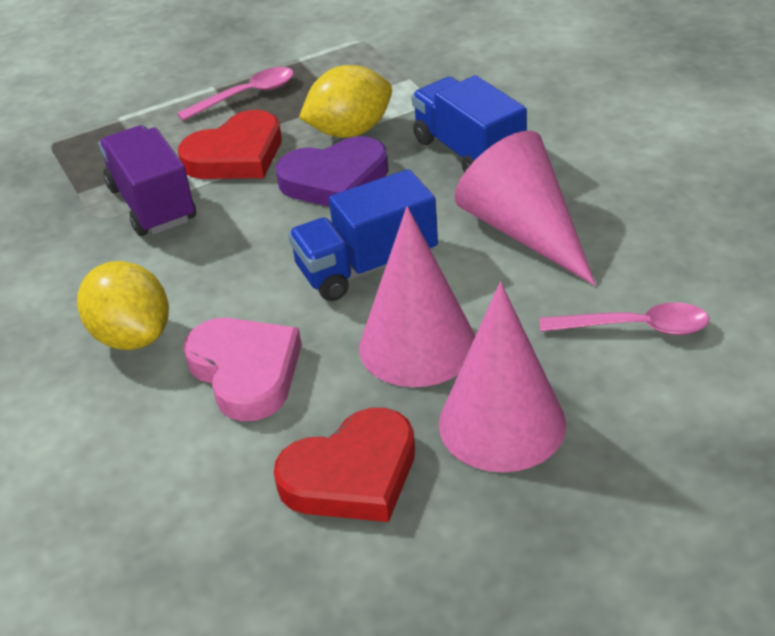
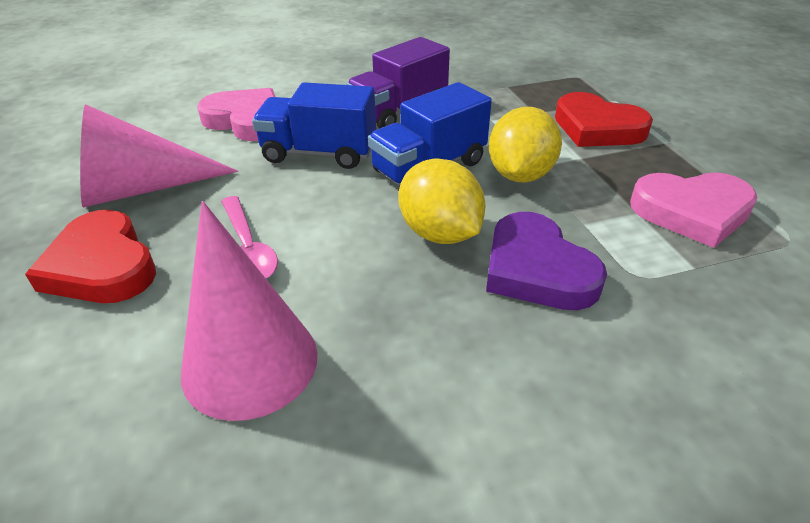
pink cone: 3 -> 2
pink heart: 1 -> 2
pink spoon: 2 -> 1

